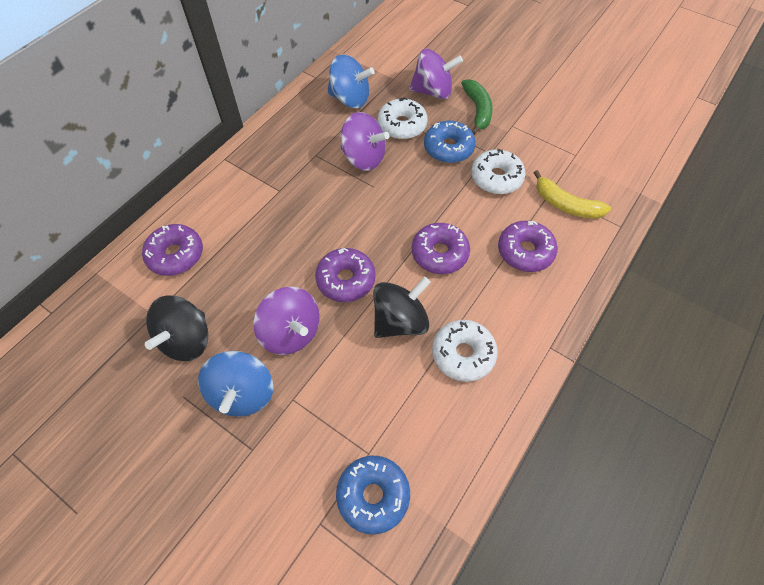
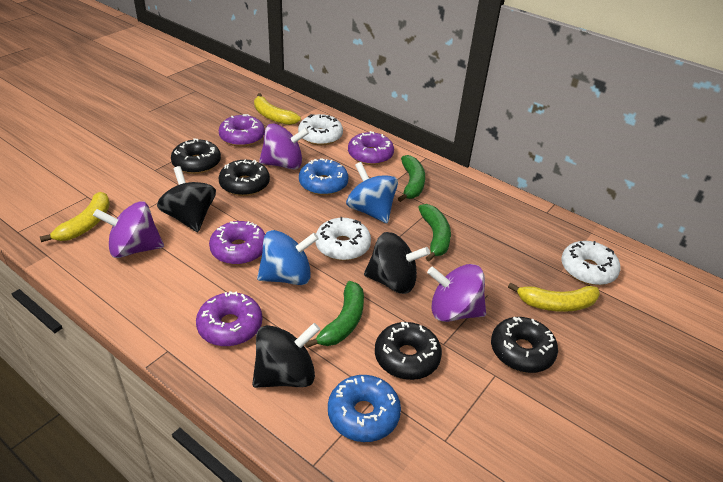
black donut: 0 -> 4
black spinning top: 2 -> 3
green banana: 1 -> 3
yellow banana: 1 -> 3

